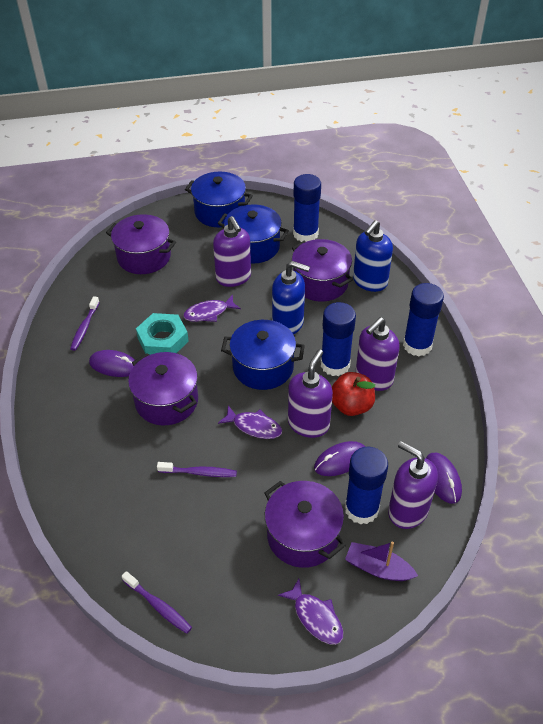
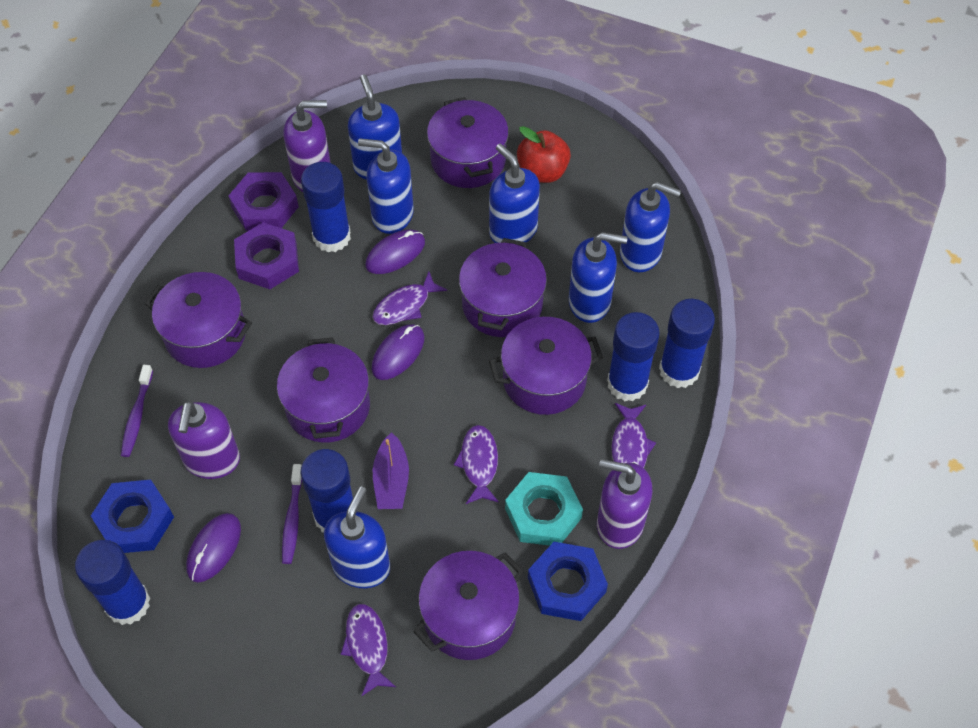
blue glue stick: 4 -> 5
blue nut: 0 -> 2
blue pot: 3 -> 0
blue soap dispenser: 2 -> 6
purple fish: 3 -> 4
purple nut: 0 -> 2
purple pot: 4 -> 6
purple soap dispenser: 4 -> 3
purple toothbrush: 3 -> 2

